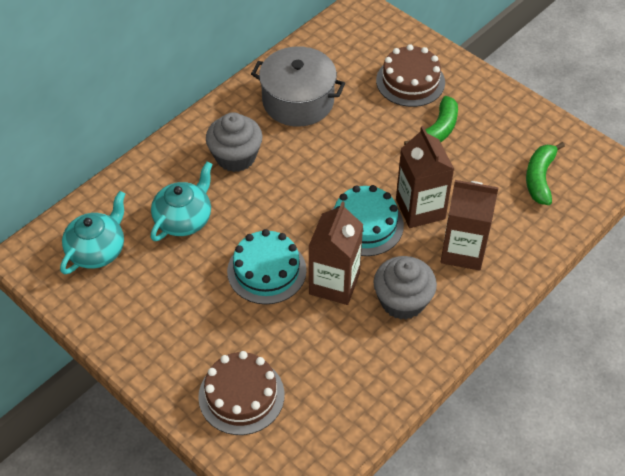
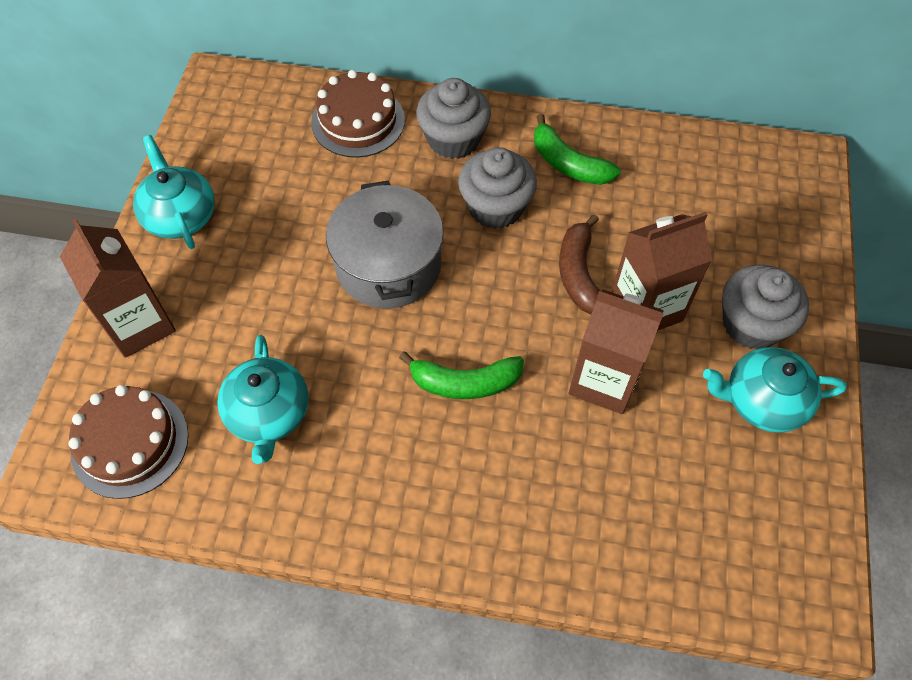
brown banana: 0 -> 1
grey cupcake: 2 -> 3
turquoise cake: 2 -> 0
turquoise teapot: 2 -> 3

